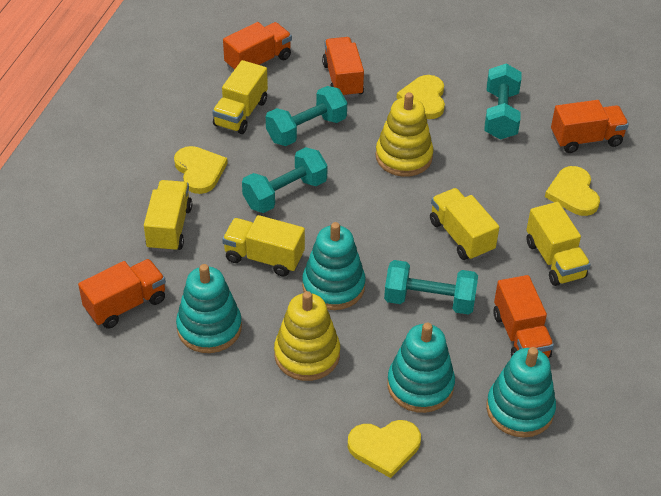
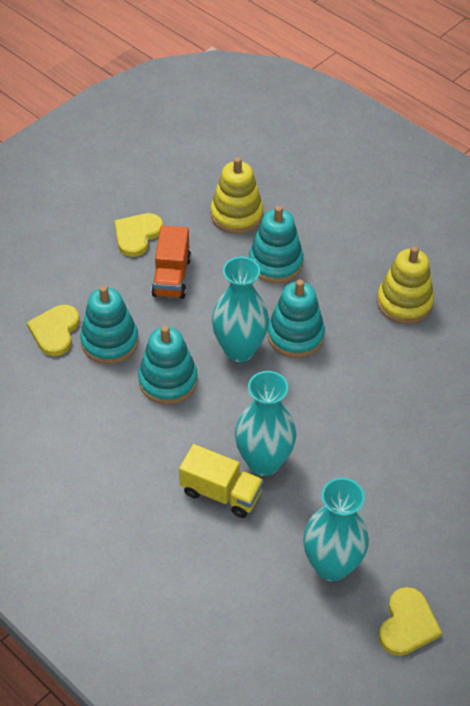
orange truck: 5 -> 1
turquoise dumbbell: 4 -> 0
turquoise vase: 0 -> 3
yellow heart: 4 -> 3
yellow truck: 5 -> 1

